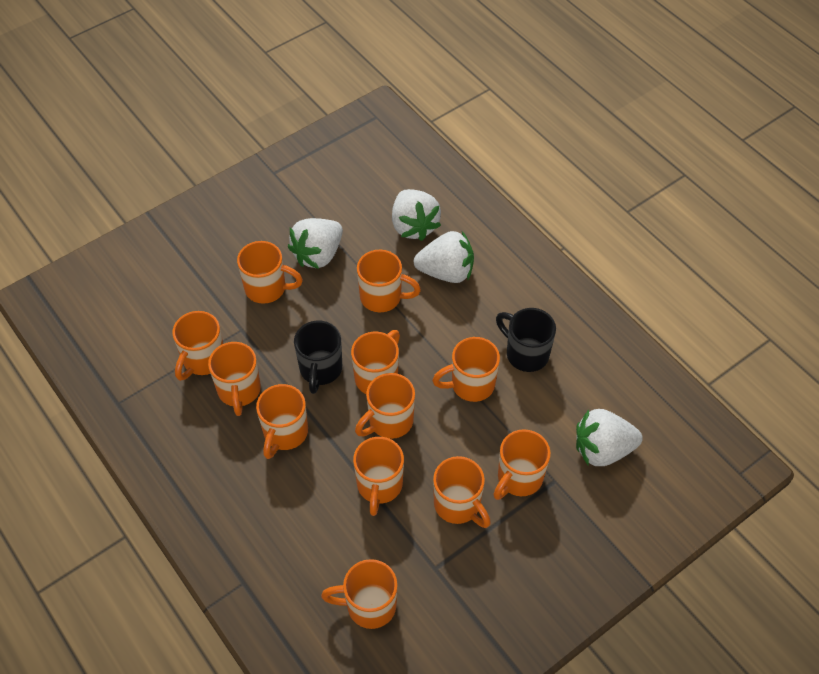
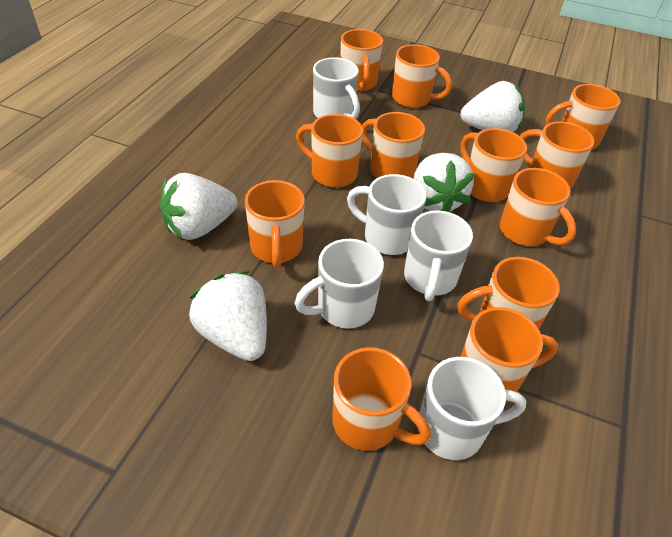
black mug: 2 -> 0
white mug: 0 -> 5

